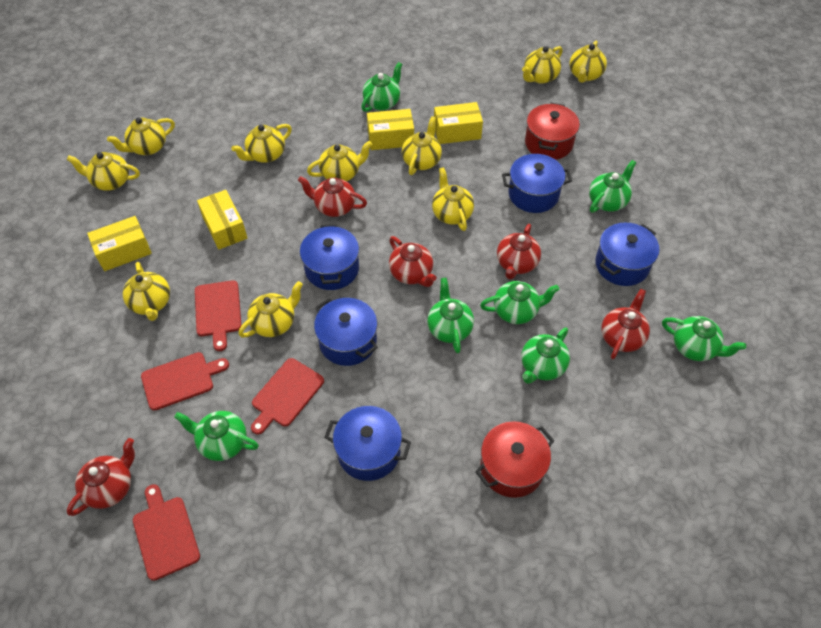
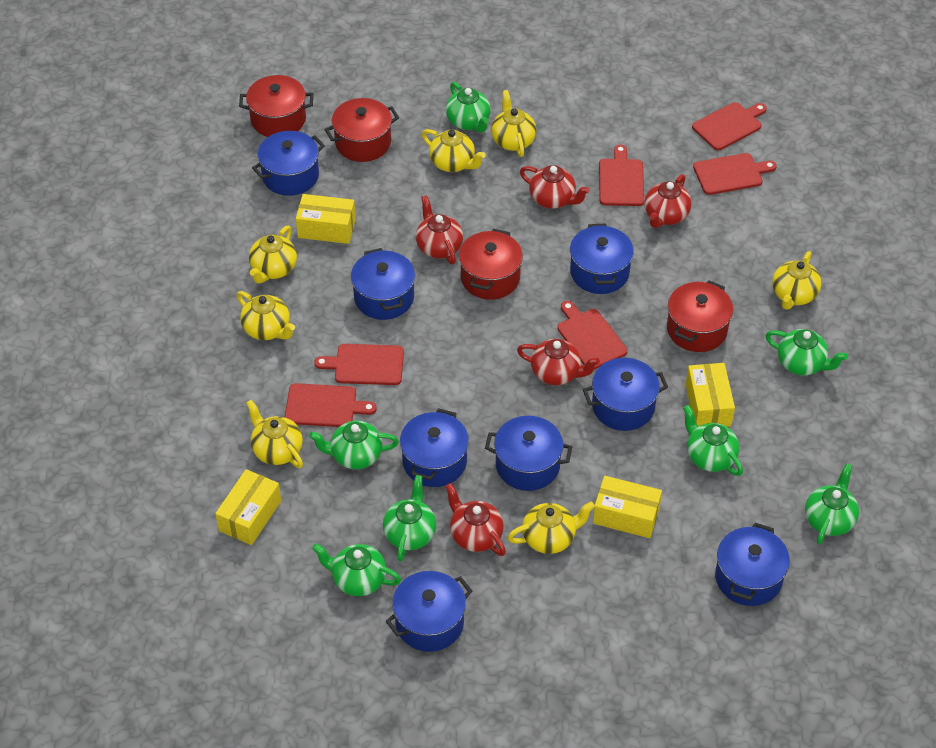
blue pot: 5 -> 8
red cutting board: 4 -> 6
red pot: 2 -> 4
yellow teapot: 10 -> 7

